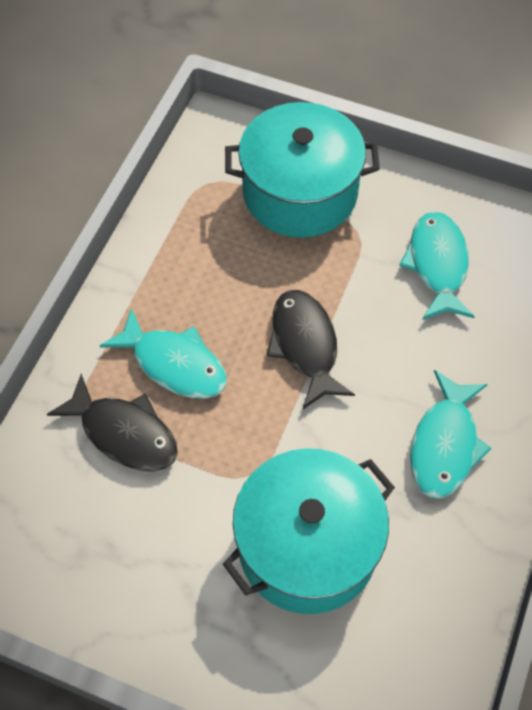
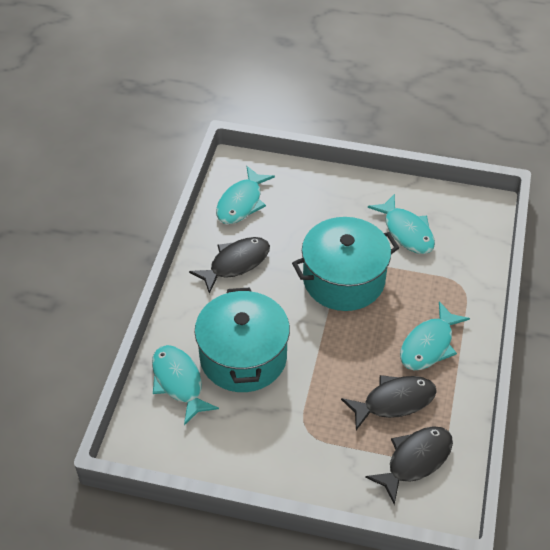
black fish: 2 -> 3
turquoise fish: 3 -> 4

